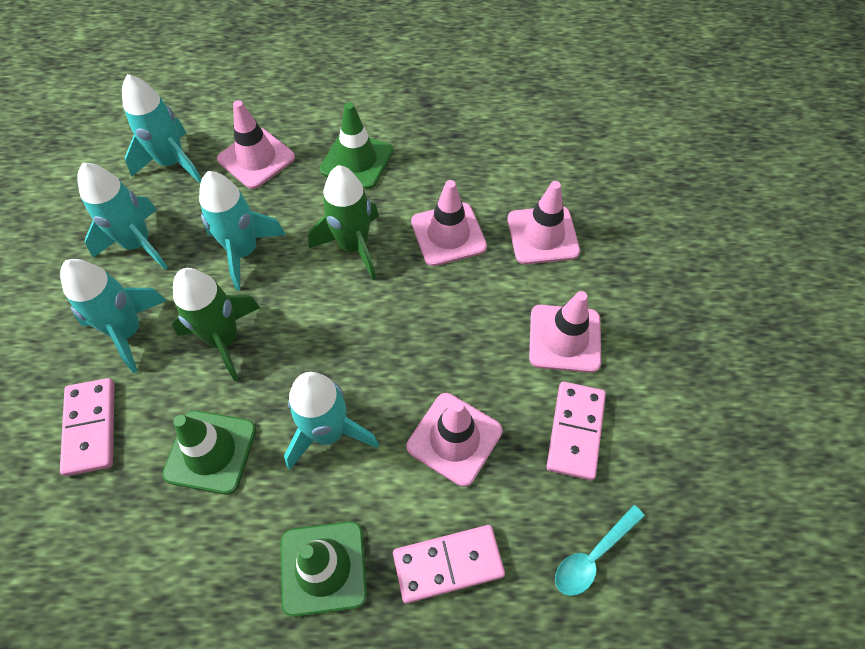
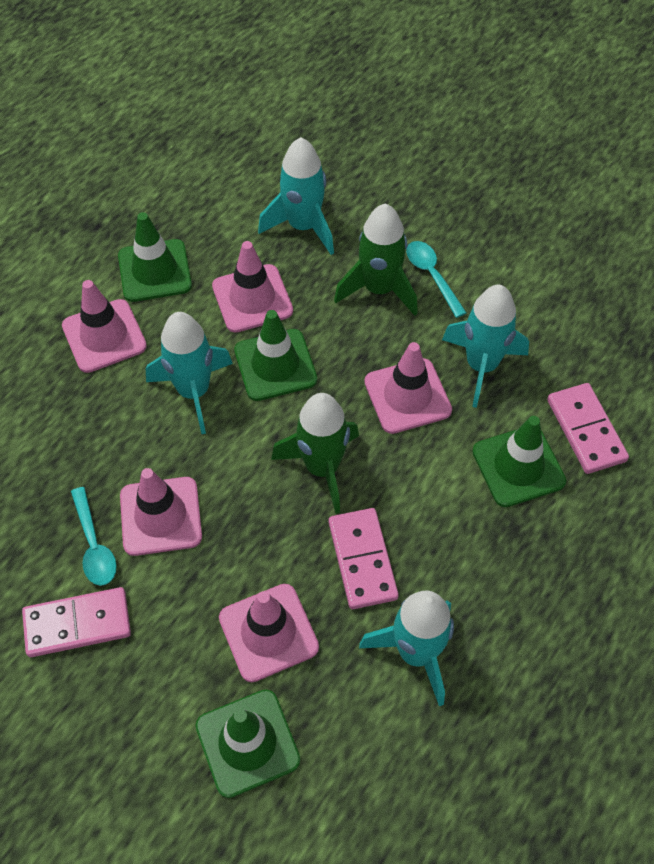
green traffic cone: 3 -> 4
turquoise rocket: 5 -> 4
turquoise spoon: 1 -> 2

